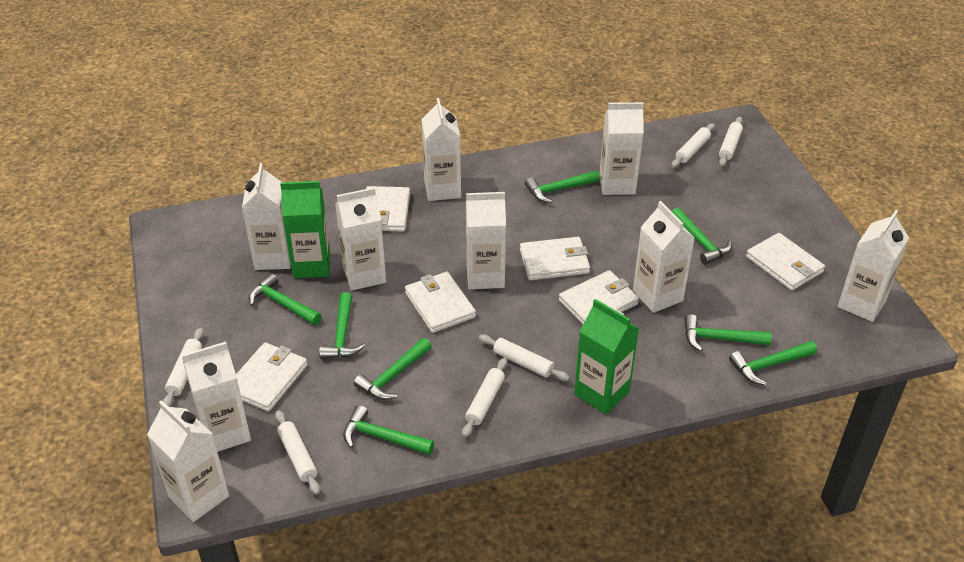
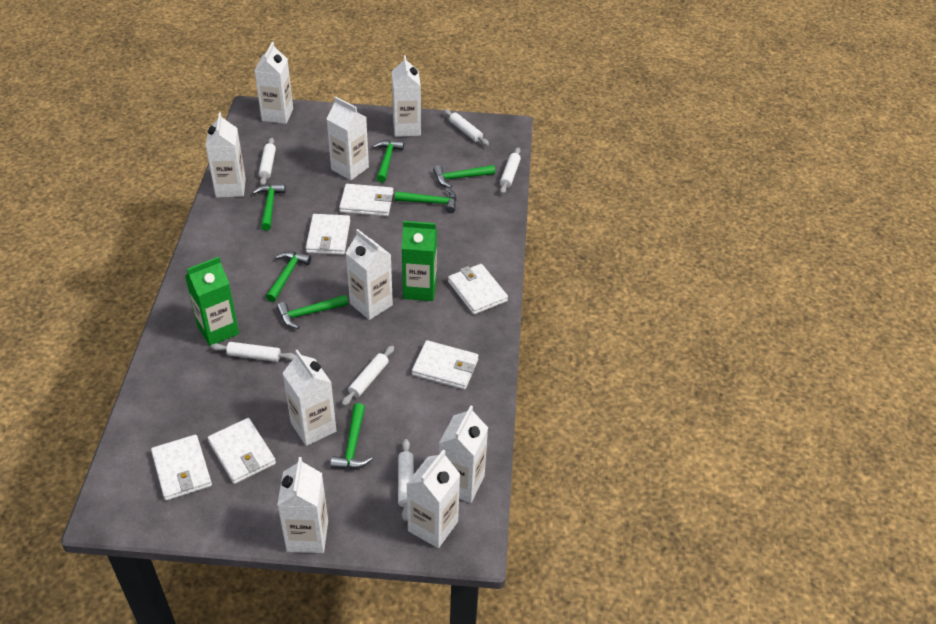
green hammer: 8 -> 7

